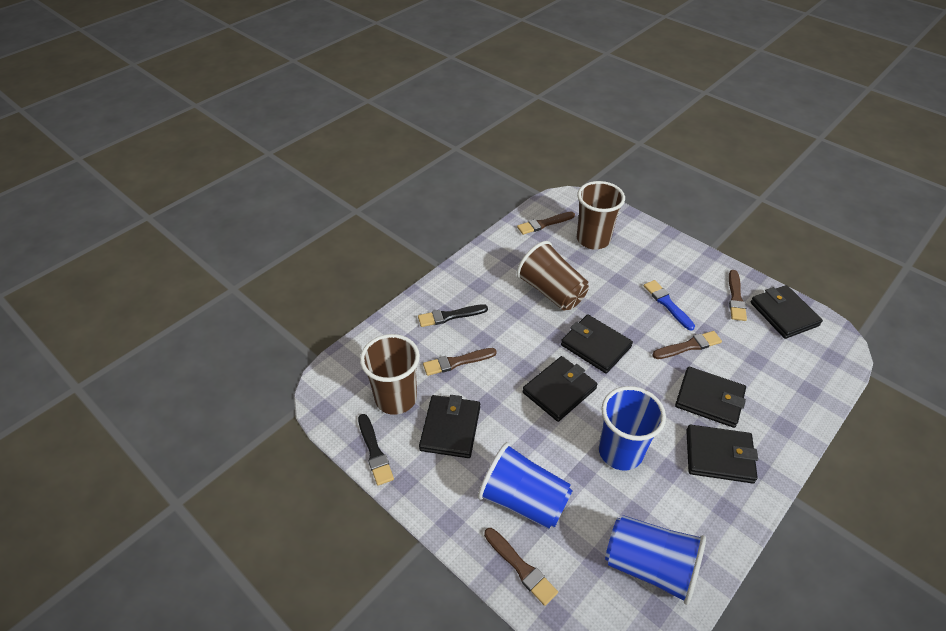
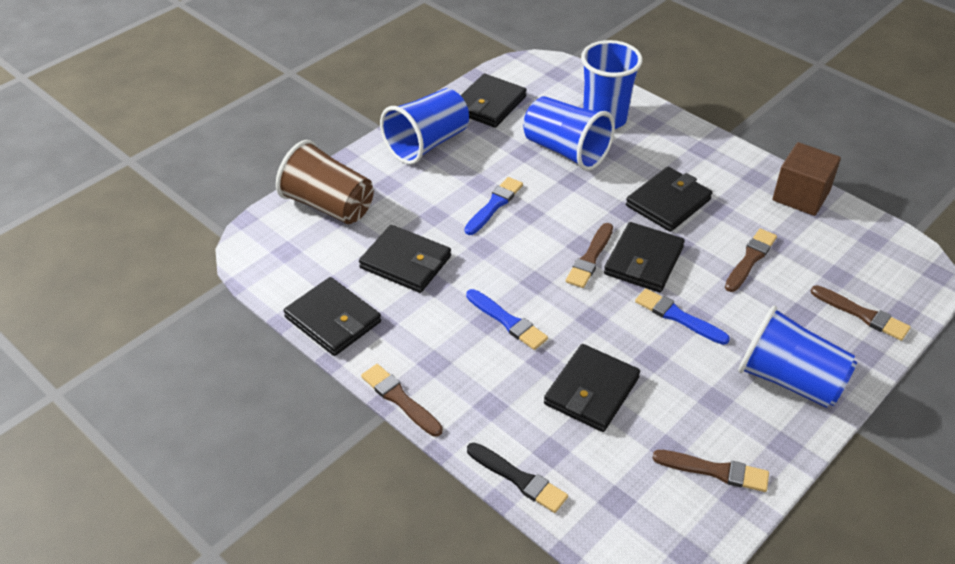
black brush: 2 -> 1
blue brush: 1 -> 3
blue cup: 3 -> 4
brown cube: 0 -> 1
brown cup: 3 -> 1

